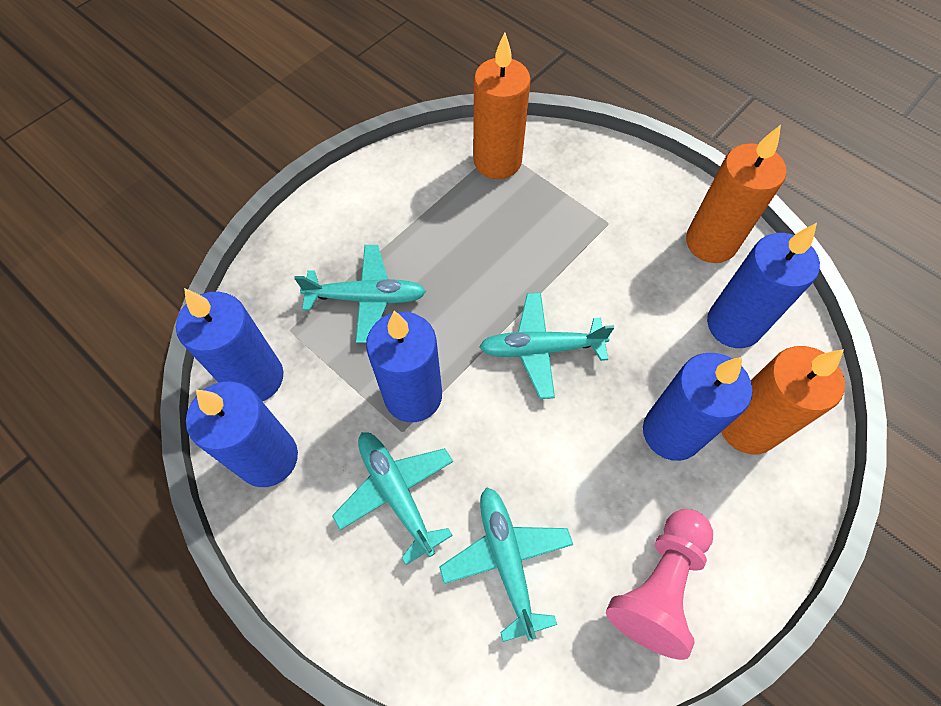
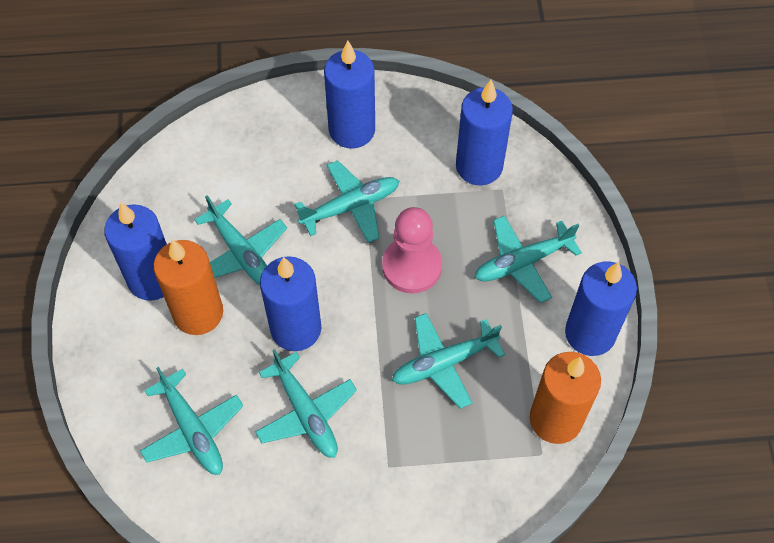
orange candle: 3 -> 2
turquoise plane: 4 -> 6

